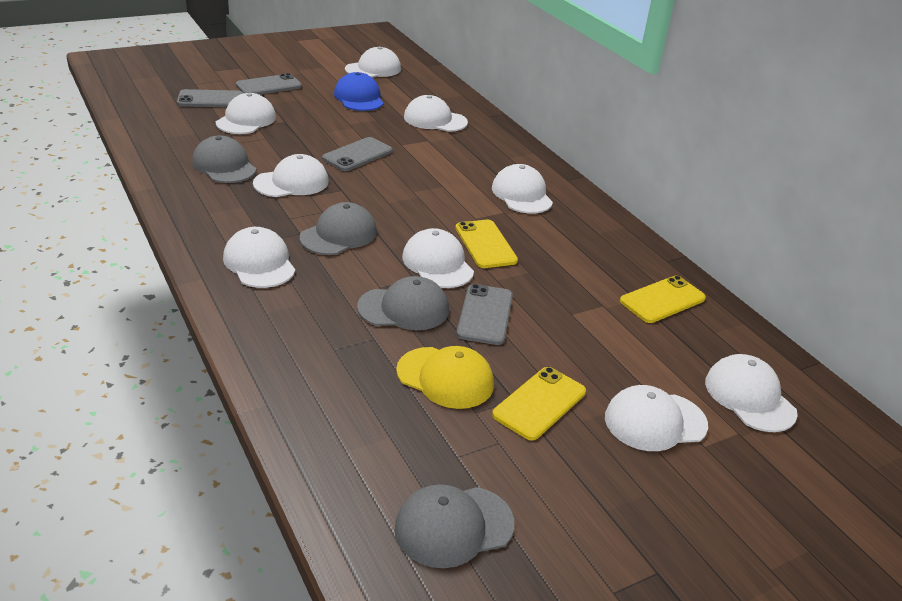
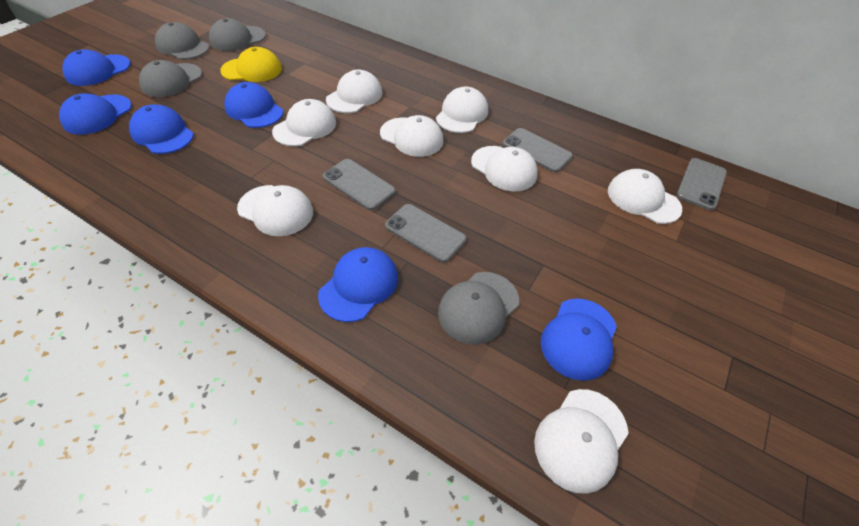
blue cap: 1 -> 6
white cap: 9 -> 8
yellow phone: 3 -> 0

